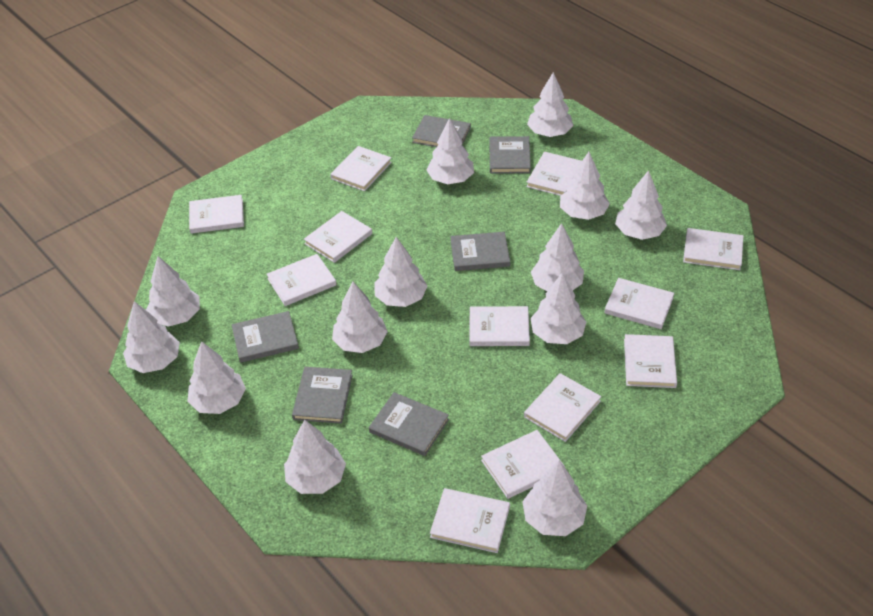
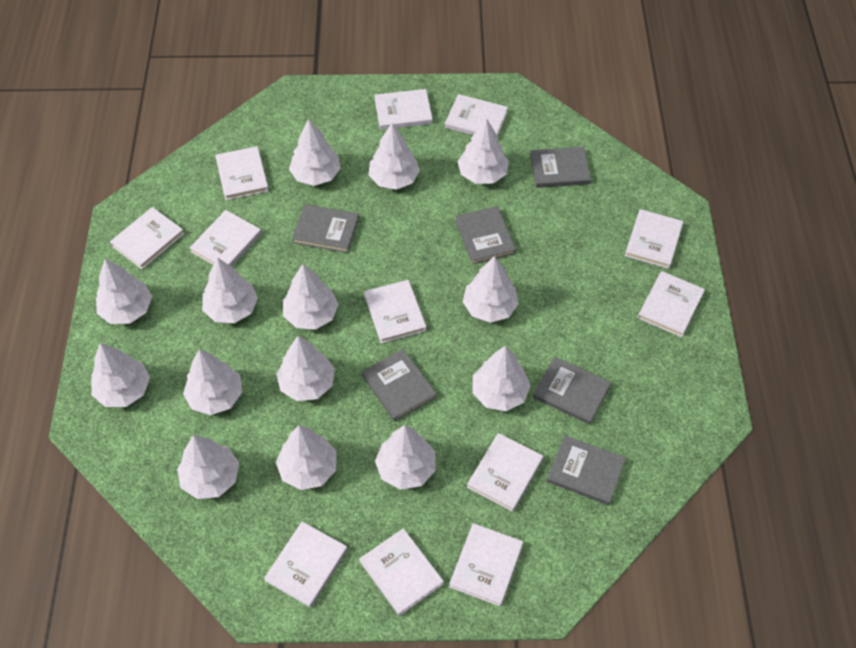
white tree: 13 -> 14

